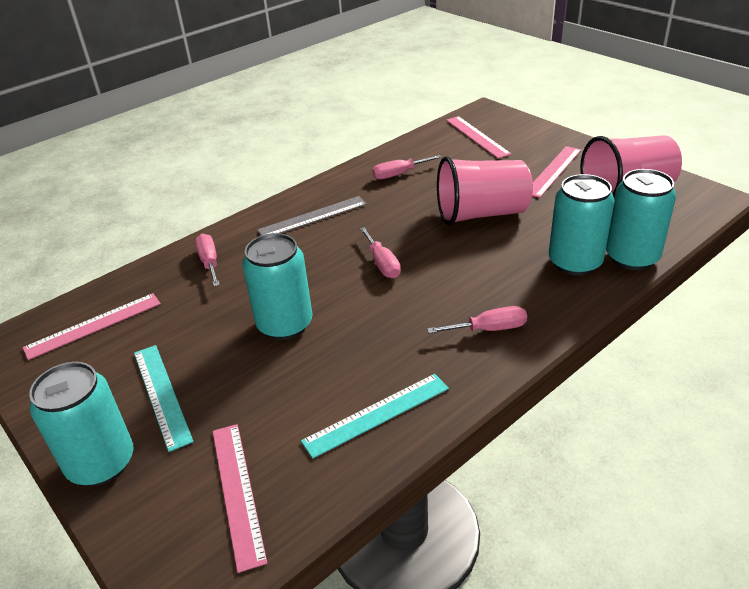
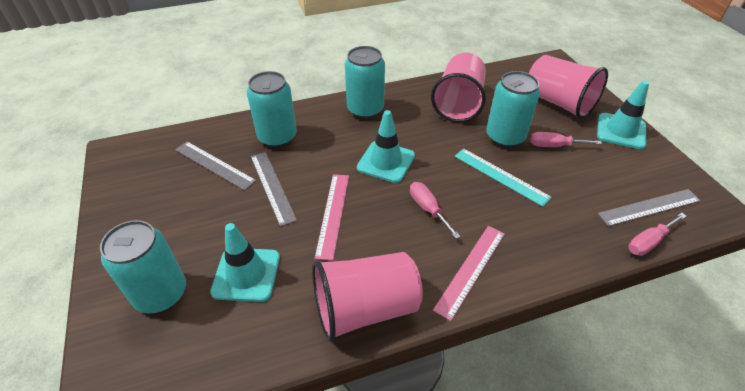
grey ruler: 1 -> 3
pink cup: 2 -> 3
pink ruler: 4 -> 2
pink screwdriver: 4 -> 3
turquoise ruler: 2 -> 1
turquoise traffic cone: 0 -> 3

